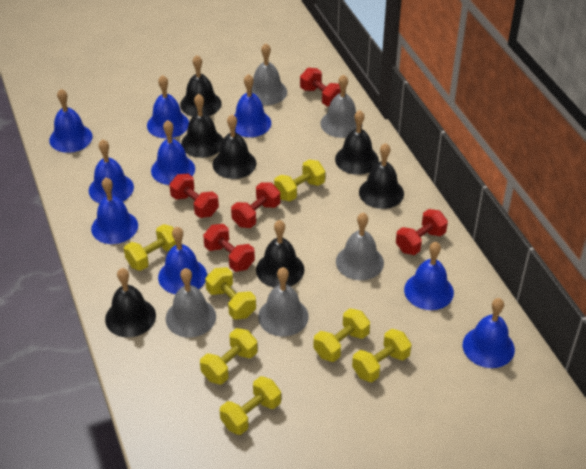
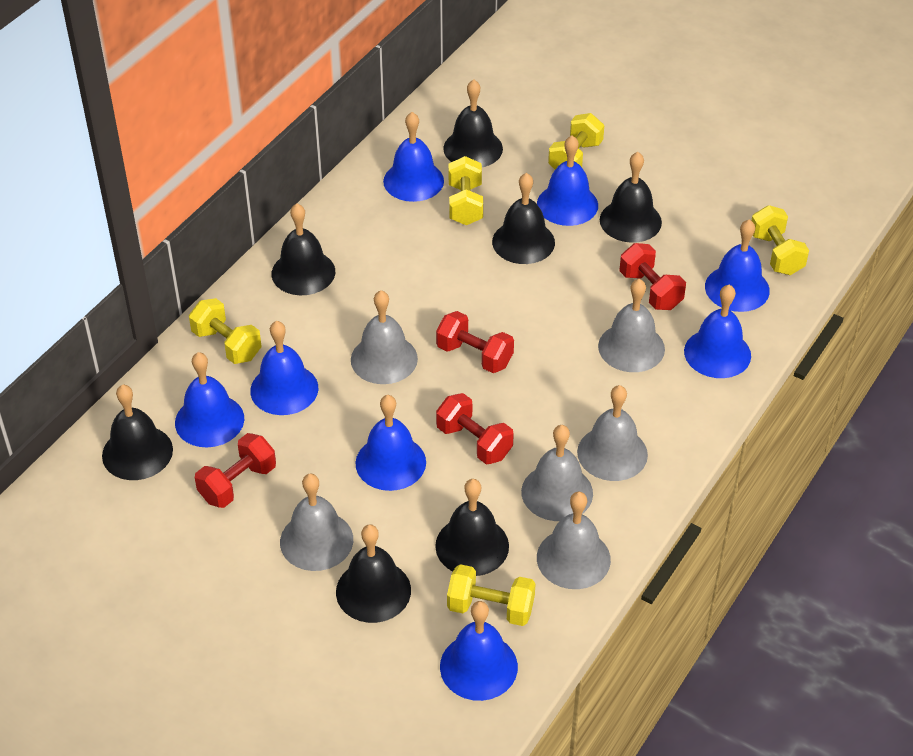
blue bell: 9 -> 8
grey bell: 5 -> 6
red dumbbell: 5 -> 4
yellow dumbbell: 7 -> 5

